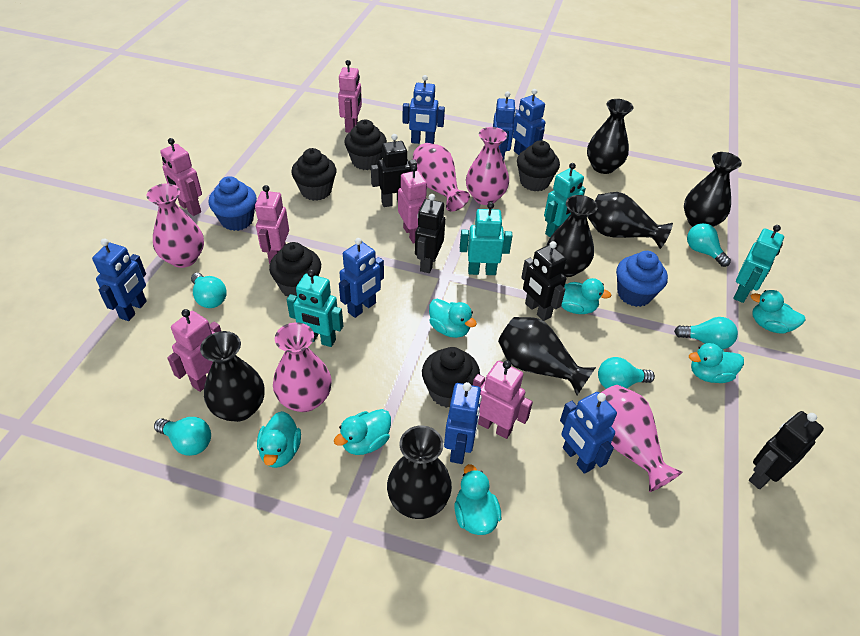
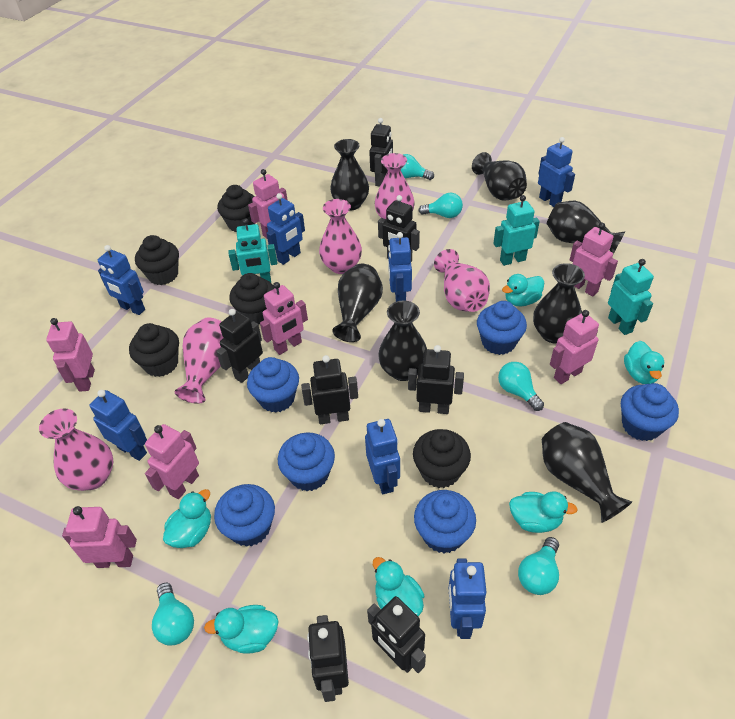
black robot: 4 -> 7
blue cupcake: 2 -> 6
pink robot: 6 -> 7
turquoise duck: 7 -> 6
turquoise robot: 4 -> 3

